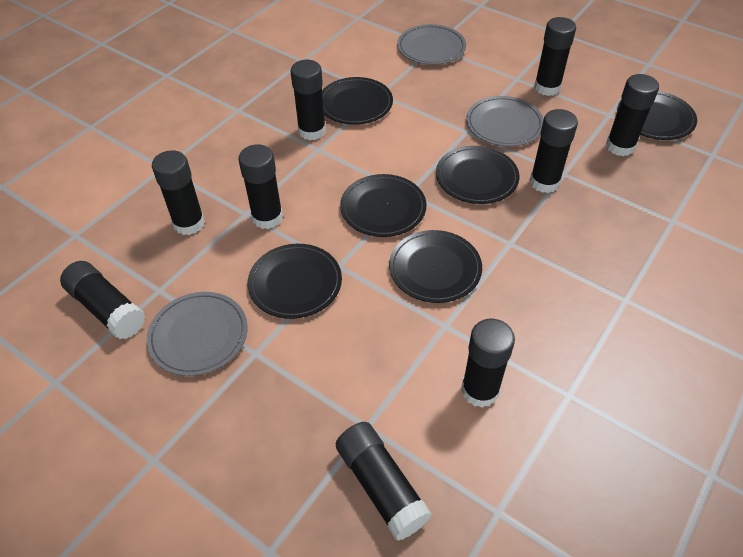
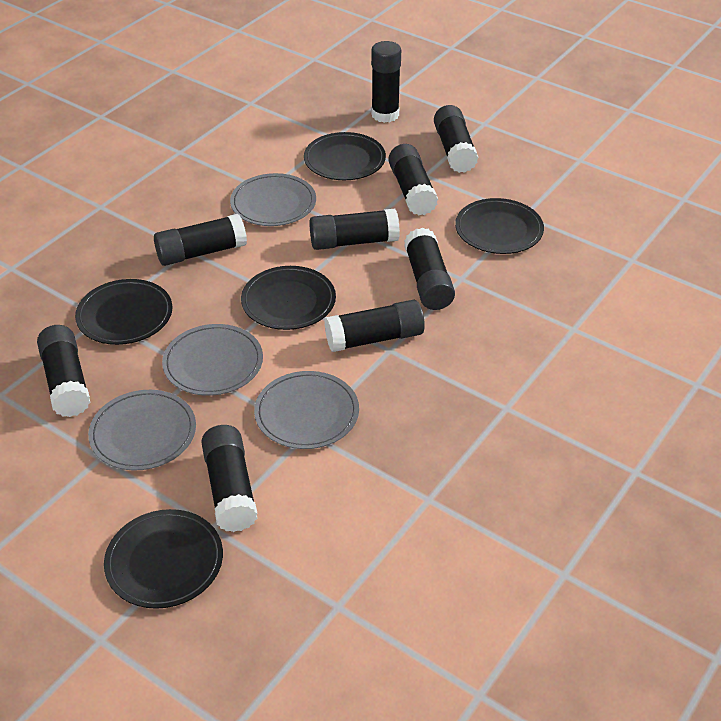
black plate: 6 -> 5
grey plate: 3 -> 4

